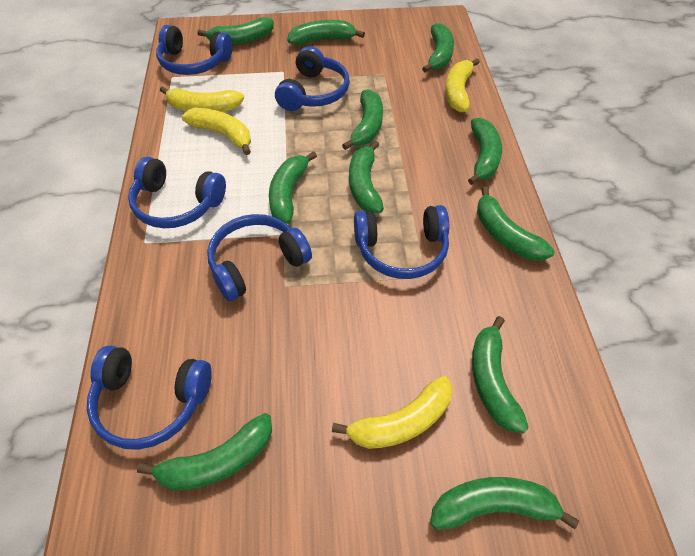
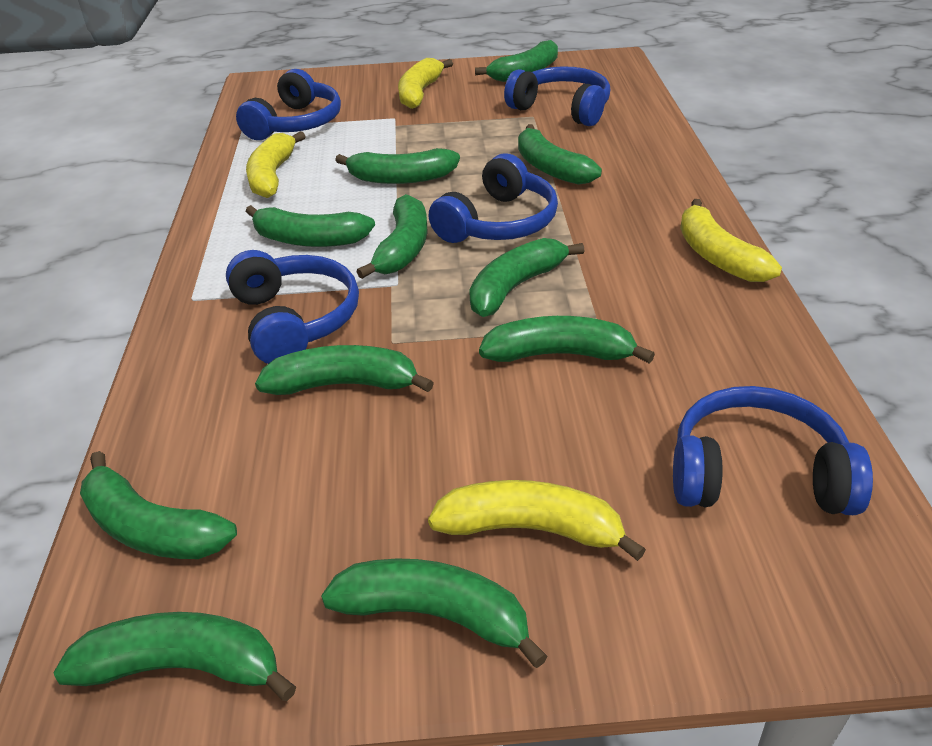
blue headphones: 6 -> 5

